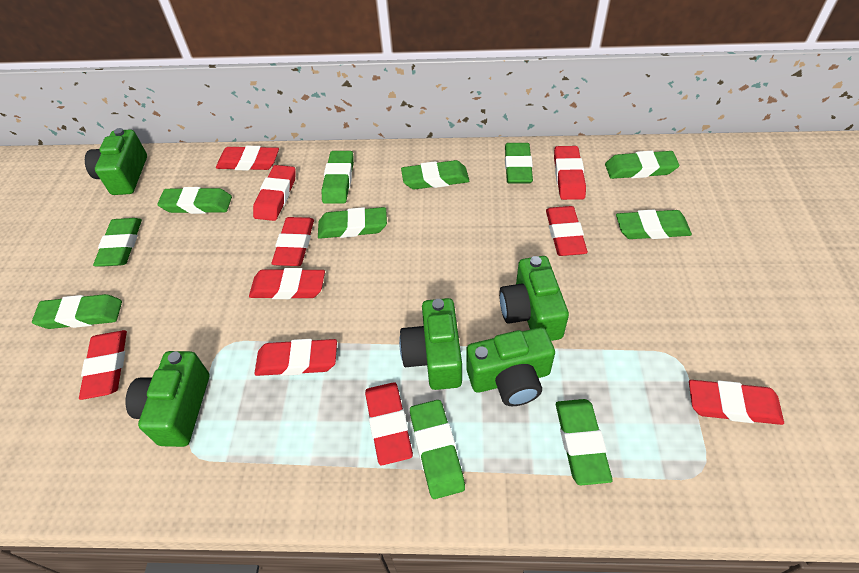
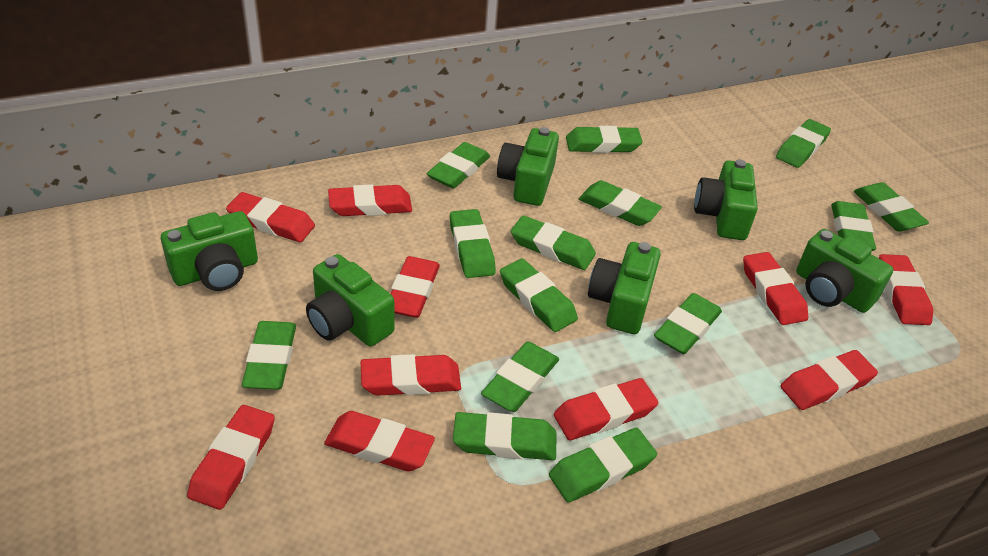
green camera: 5 -> 6
green eraser: 11 -> 14

